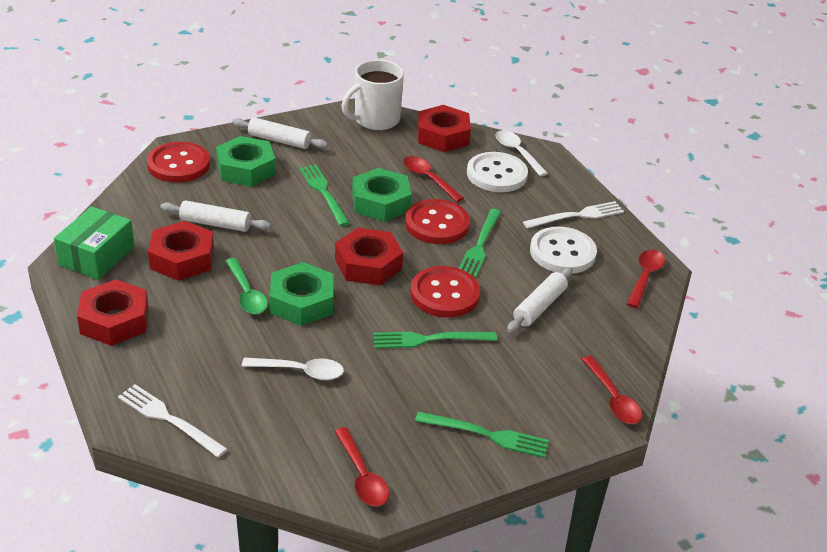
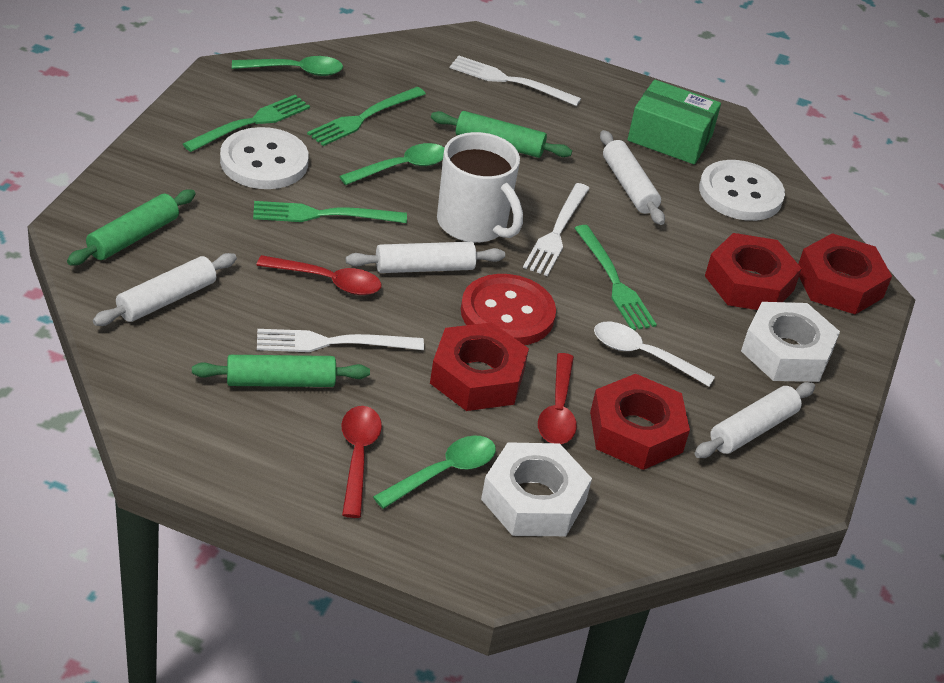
green nut: 3 -> 0
green rolling pin: 0 -> 3
green spoon: 1 -> 3
red button: 3 -> 1
red spoon: 4 -> 3
white fork: 2 -> 3
white nut: 0 -> 2
white rolling pin: 3 -> 4
white spoon: 2 -> 1

